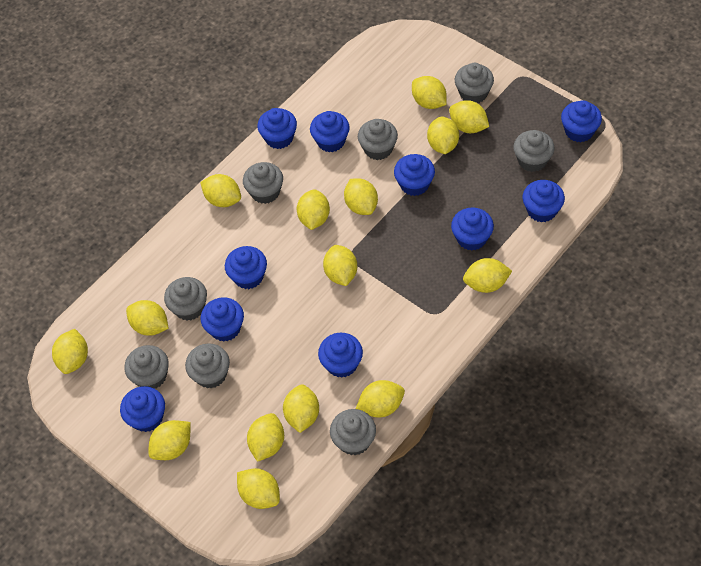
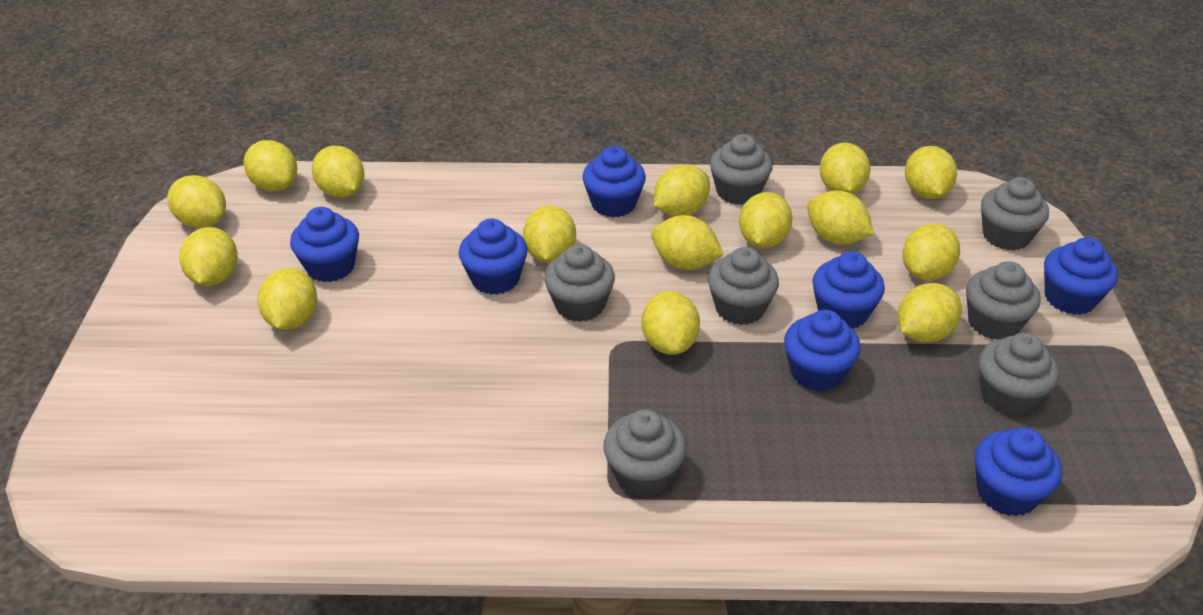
blue cupcake: 10 -> 7
grey cupcake: 8 -> 7

